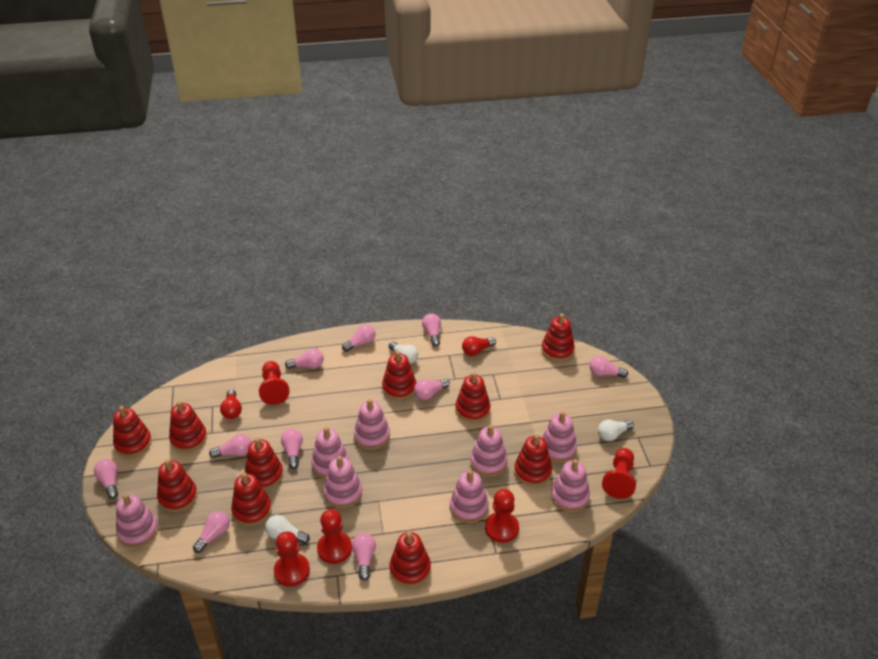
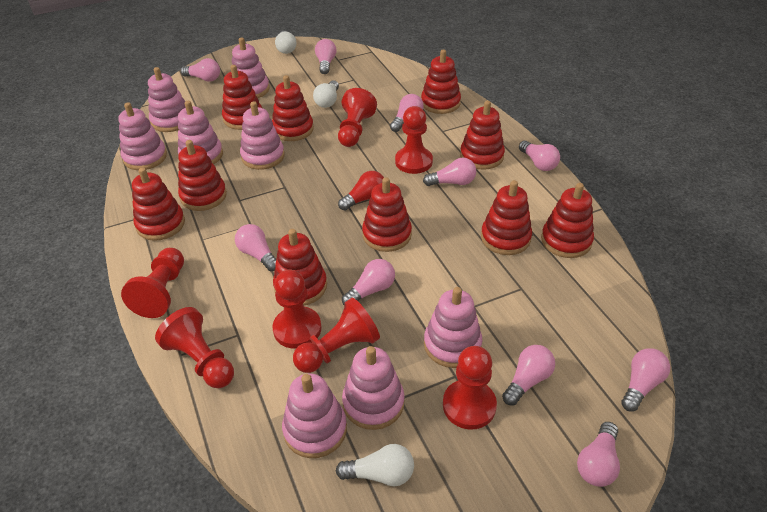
red light bulb: 2 -> 1
red pawn: 5 -> 7

